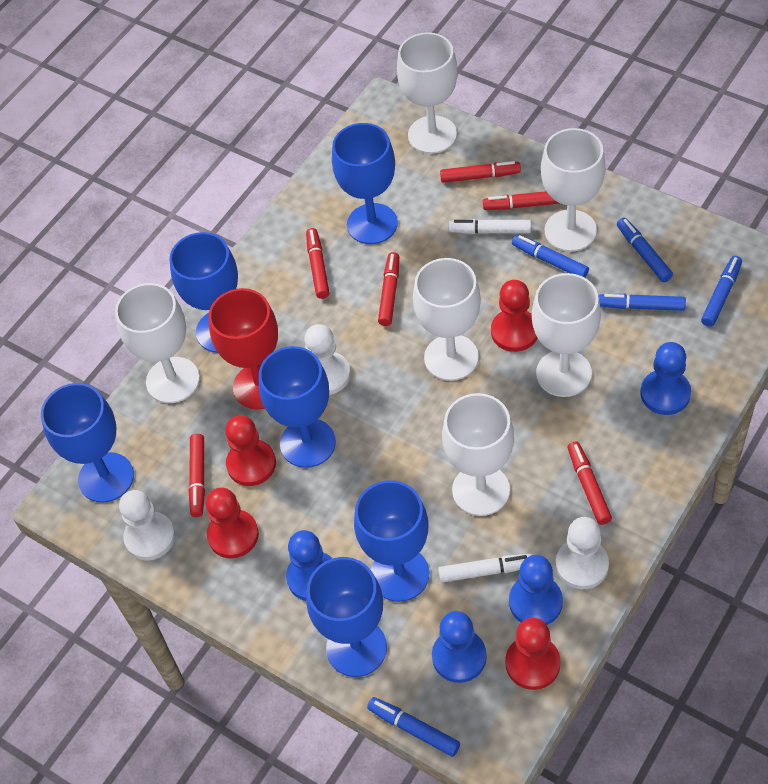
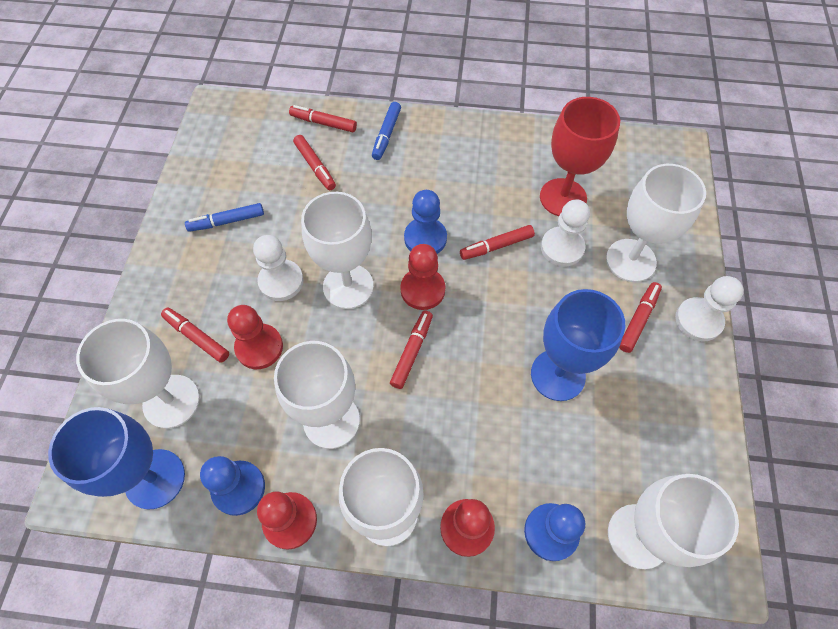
blue goblet: 6 -> 2
blue marker: 5 -> 2
blue pawn: 4 -> 3
white marker: 2 -> 0

